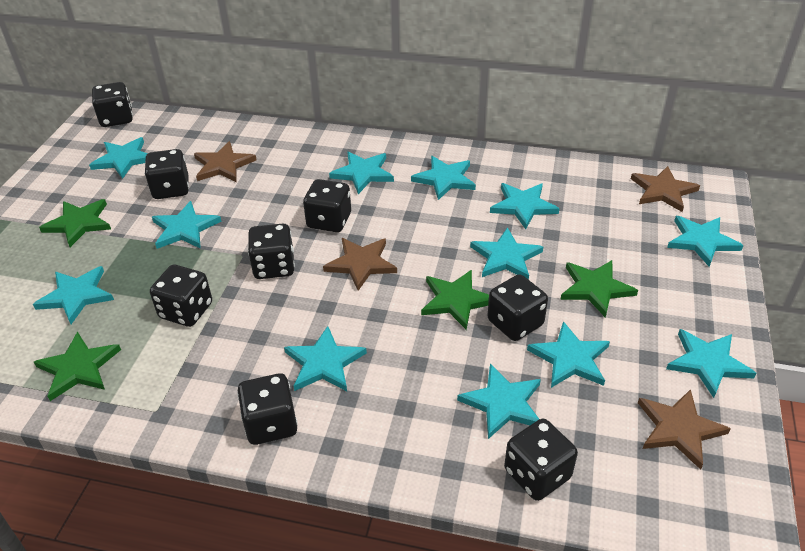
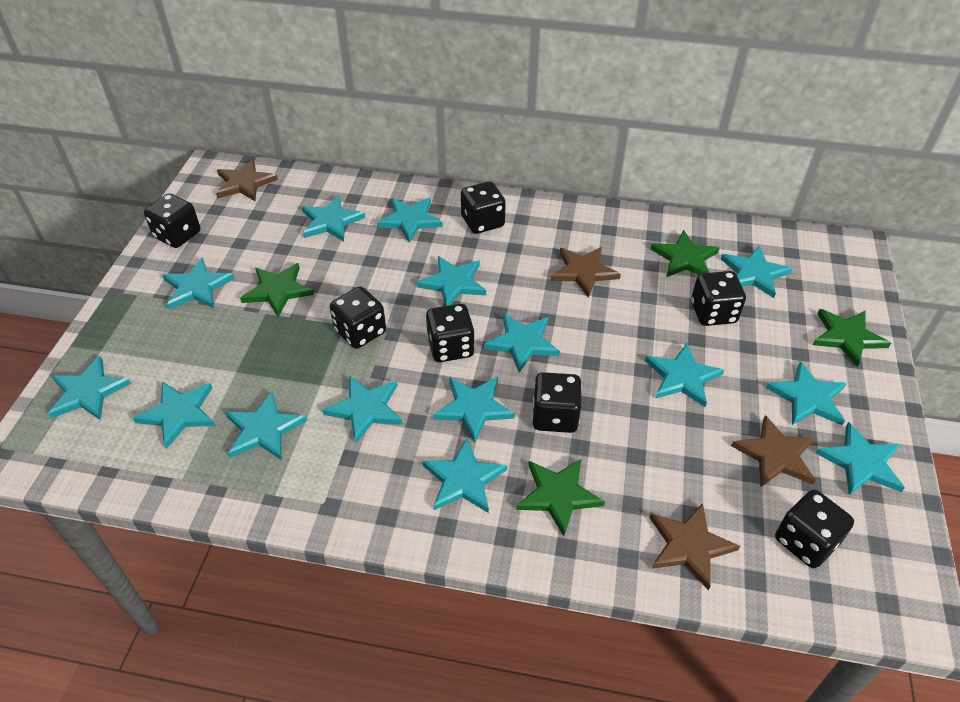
black dice: 8 -> 7
turquoise star: 12 -> 15

